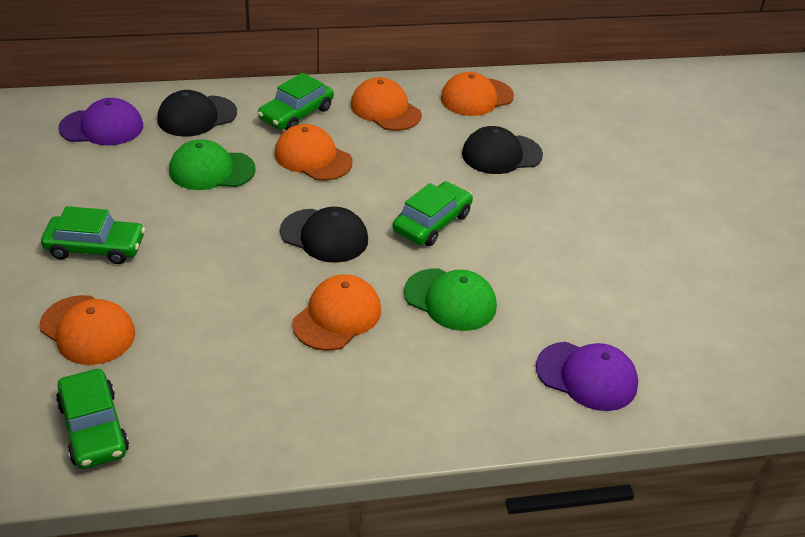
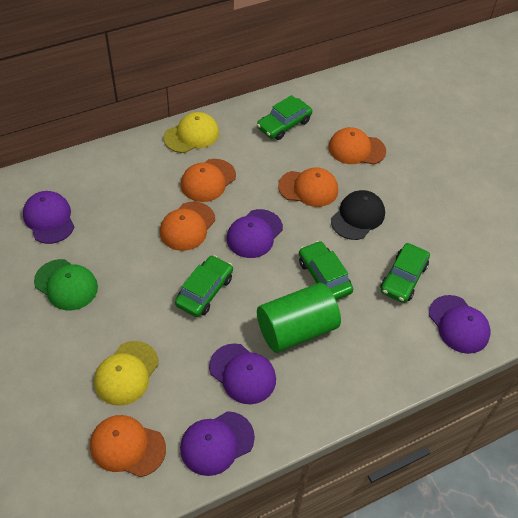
black cap: 3 -> 1
green cap: 2 -> 1
green cylinder: 0 -> 1
purple cap: 2 -> 5
yellow cap: 0 -> 2

